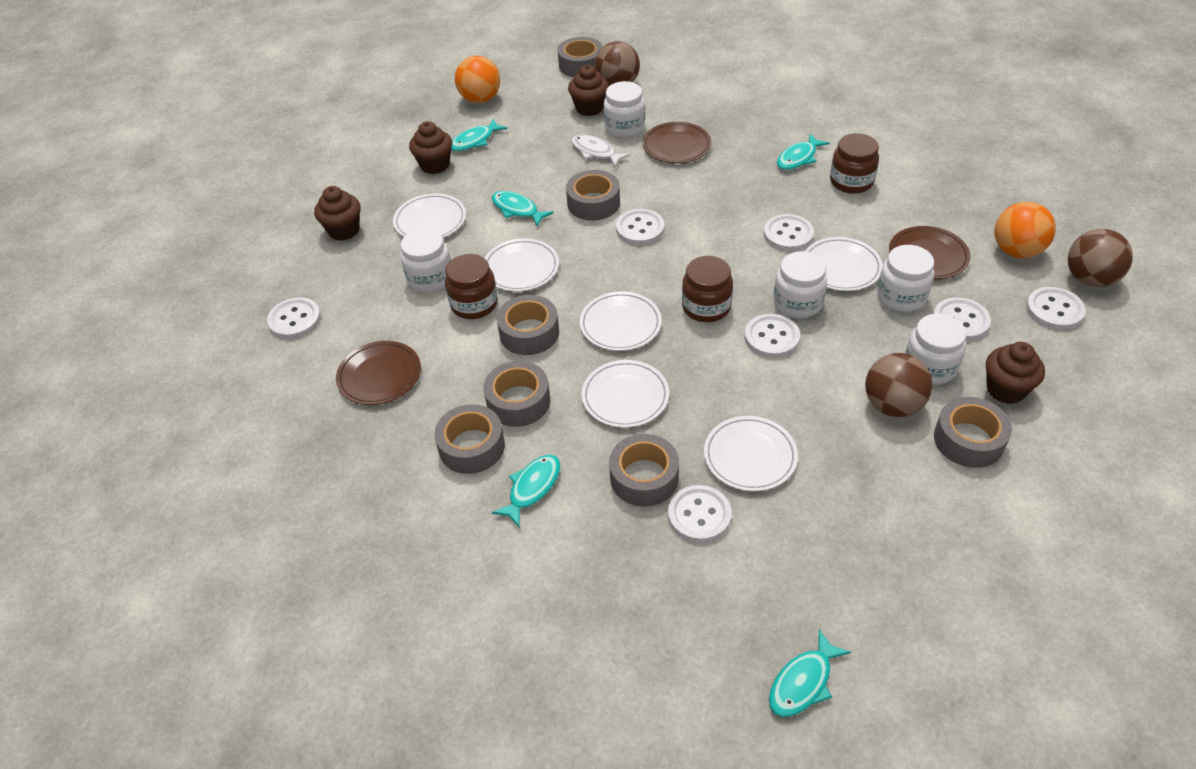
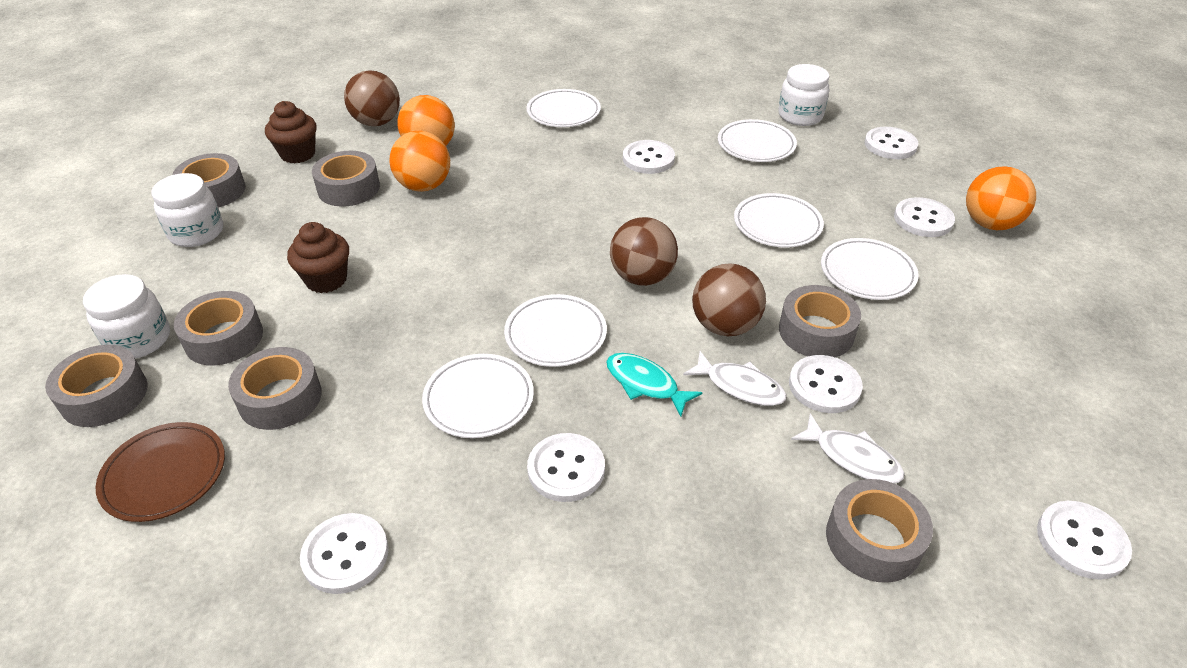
brown cupcake: 4 -> 2
brown jar: 3 -> 0
brown plate: 3 -> 1
orange ball: 2 -> 3
turquoise fish: 5 -> 1
white fish: 1 -> 2
white jar: 5 -> 3

